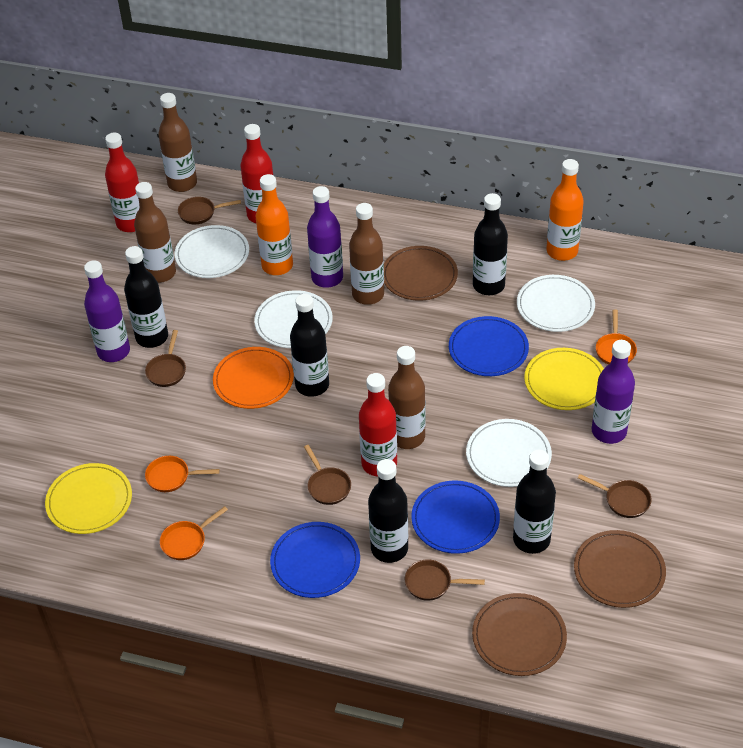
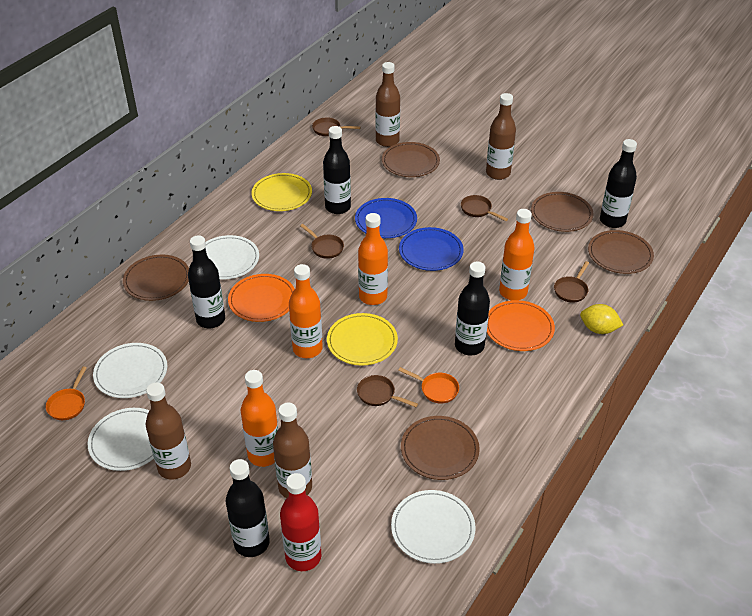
blue plate: 3 -> 2
brown plate: 3 -> 5
orange bottle: 2 -> 4
orange pan: 3 -> 2
orange plate: 1 -> 2
purple bottle: 3 -> 0
red bottle: 3 -> 1
yellow lemon: 0 -> 1

